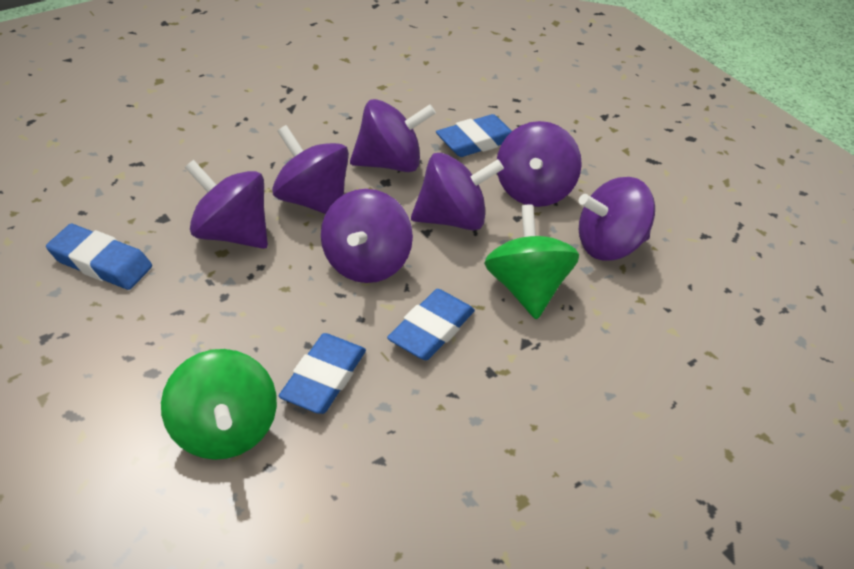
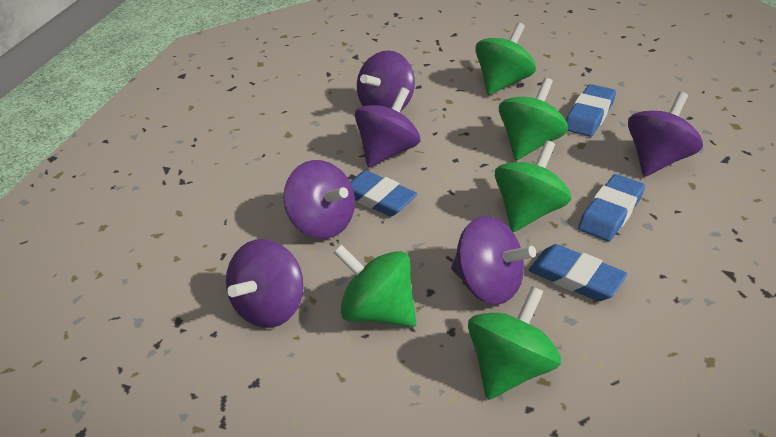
green spinning top: 2 -> 5
purple spinning top: 7 -> 6

